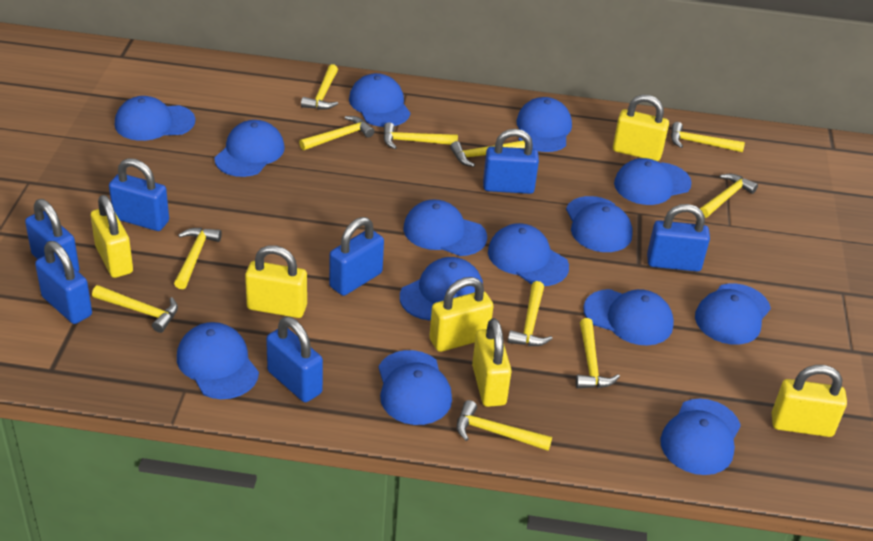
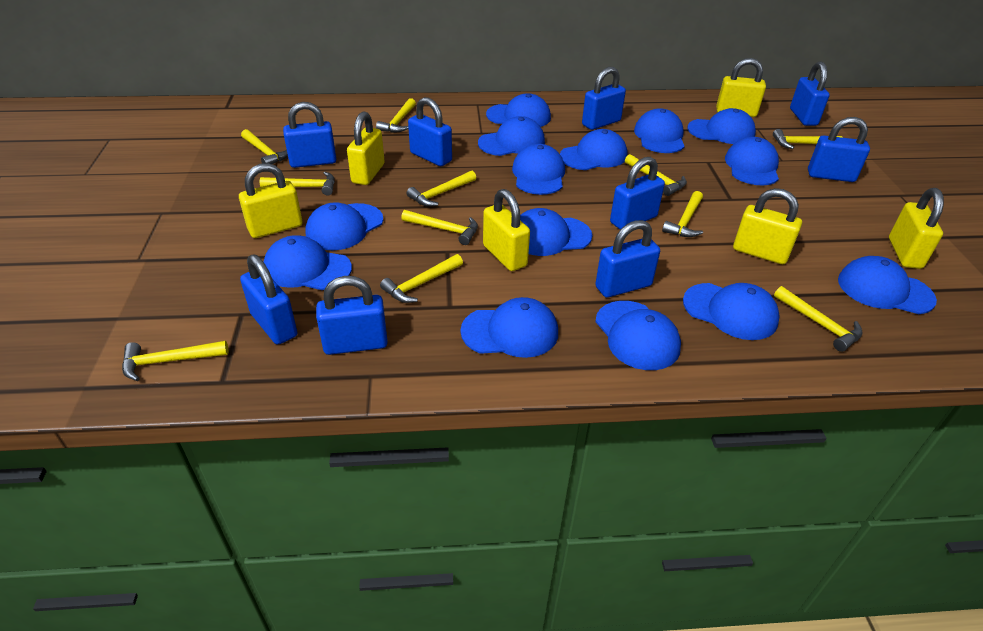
blue padlock: 7 -> 9

